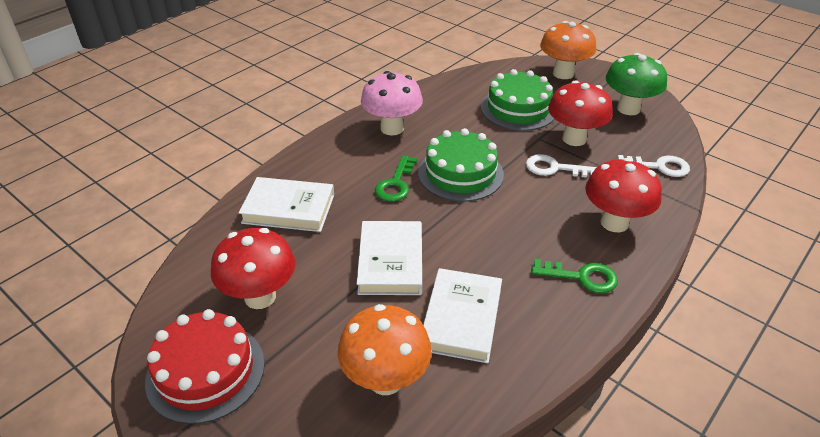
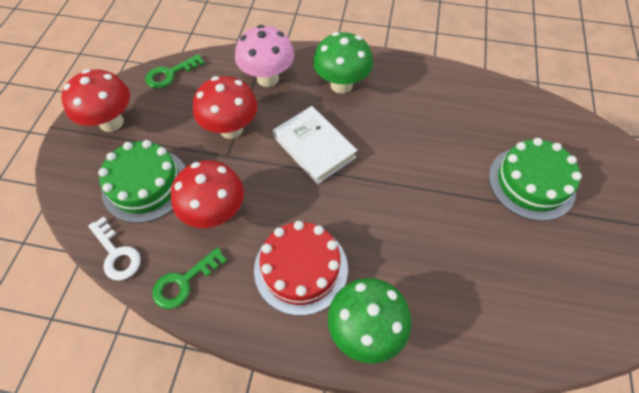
green mushroom: 1 -> 2
orange mushroom: 2 -> 0
white book: 3 -> 1
white key: 2 -> 1

